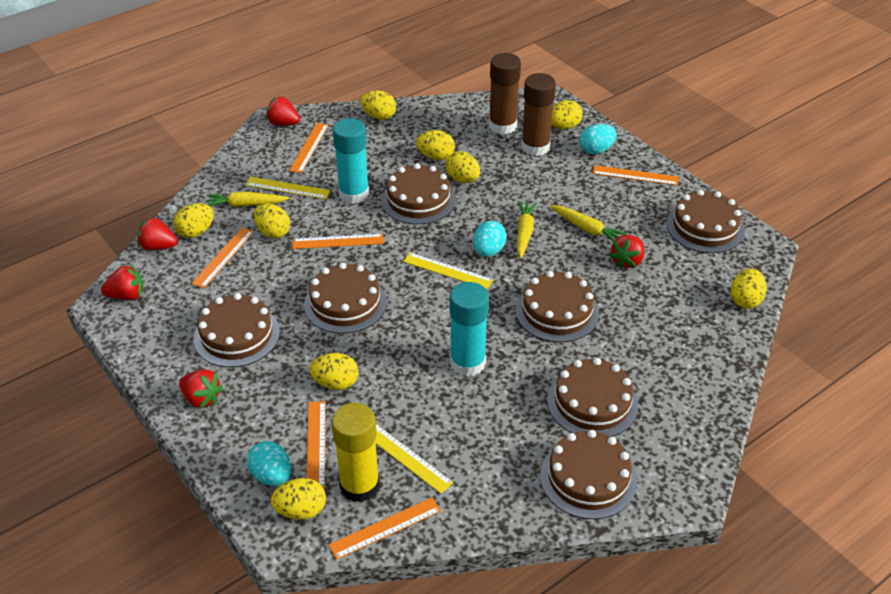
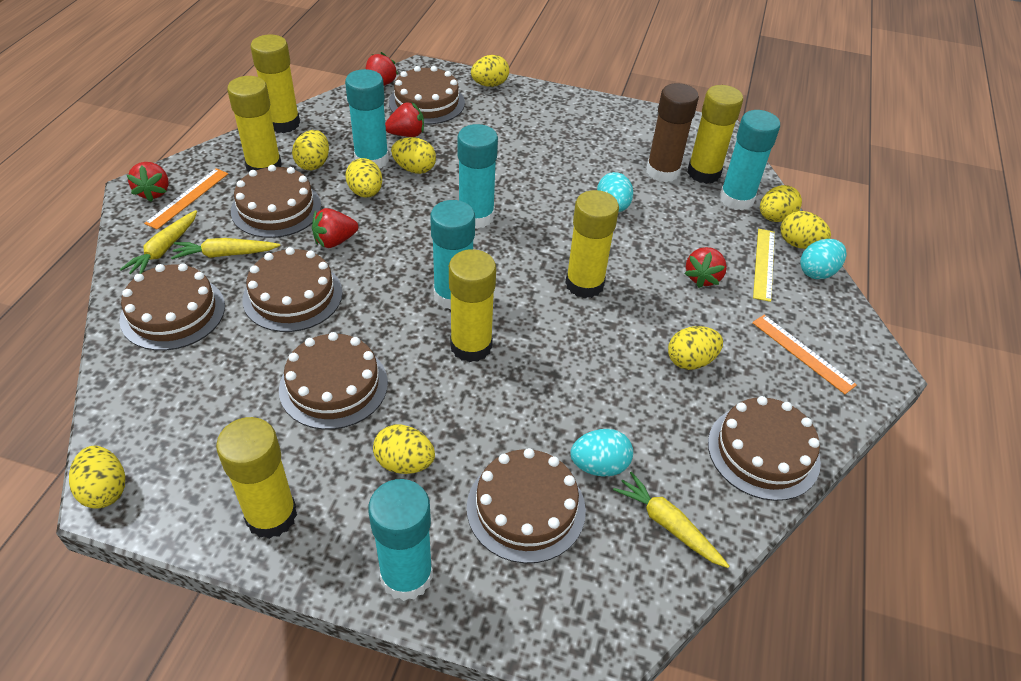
brown glue stick: 2 -> 1
orange ruler: 6 -> 2
turquoise glue stick: 2 -> 5
yellow glue stick: 1 -> 6
yellow ruler: 3 -> 1

